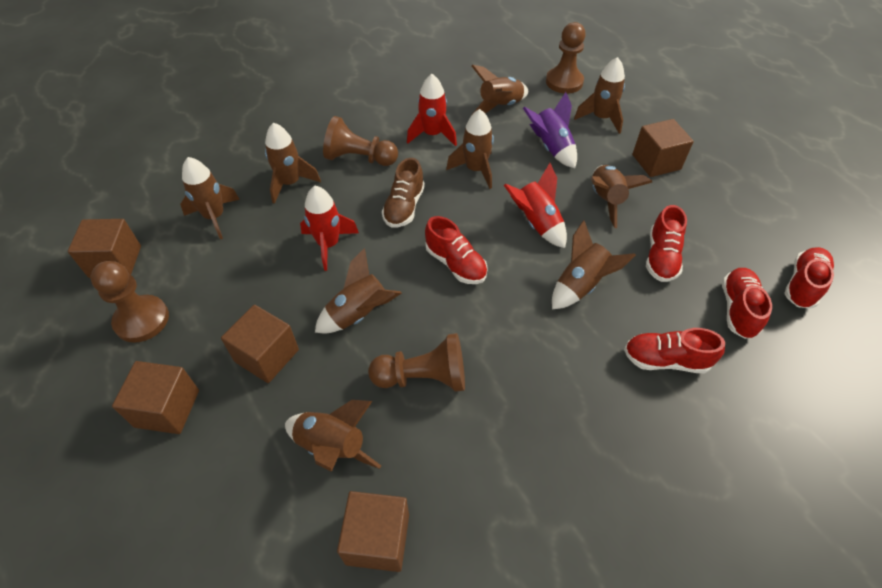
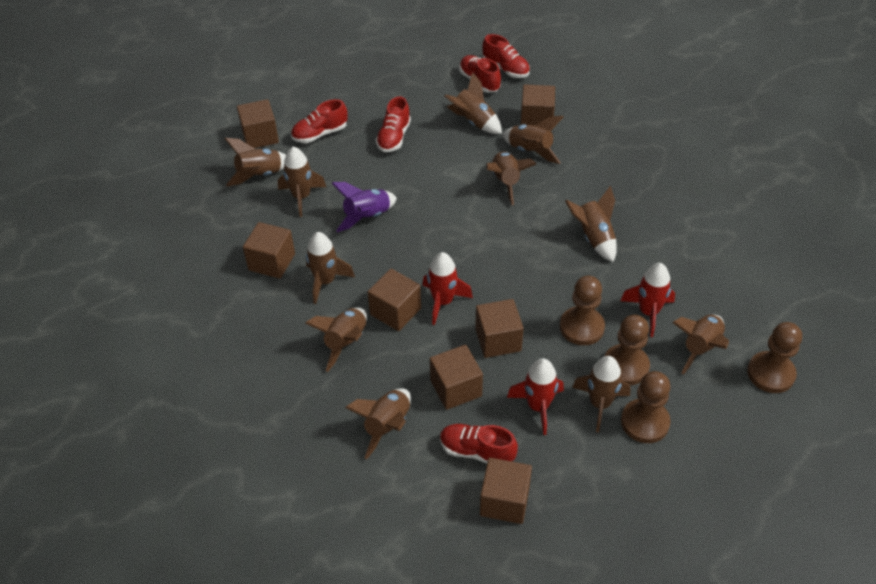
brown cube: 5 -> 7
brown rocket: 9 -> 11
brown shoe: 1 -> 0

